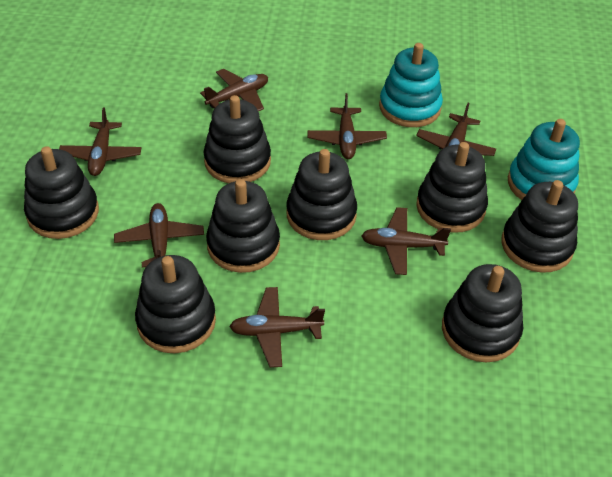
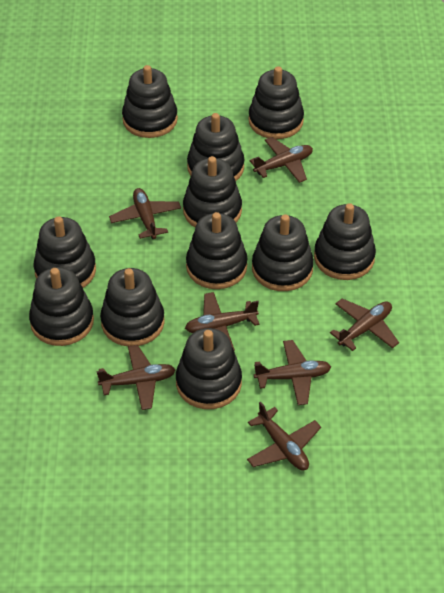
black stacking toy: 8 -> 11
turquoise stacking toy: 2 -> 0

